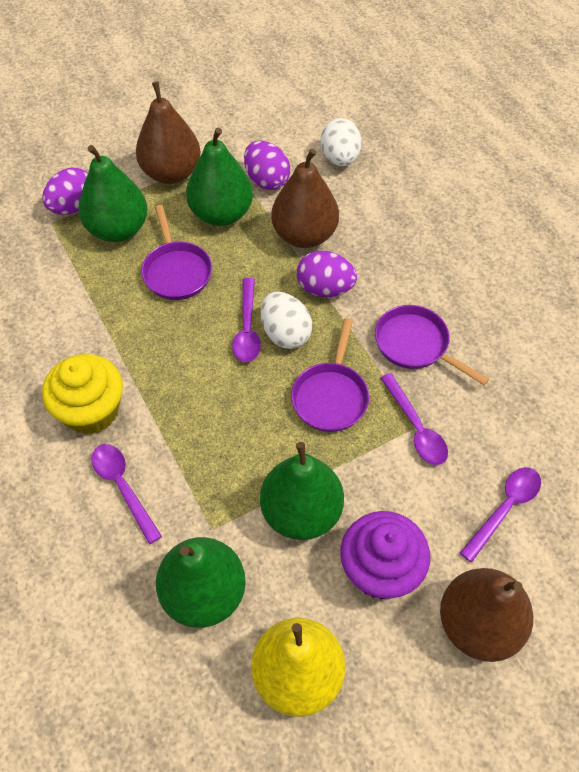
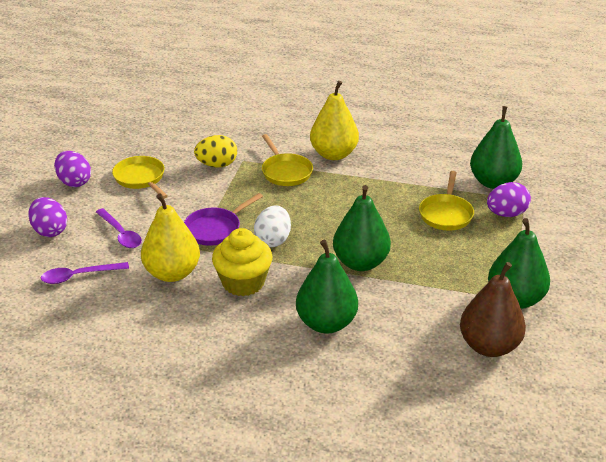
brown pear: 3 -> 1
purple cupcake: 1 -> 0
purple pan: 3 -> 1
purple spoon: 4 -> 2
white egg: 2 -> 1
yellow egg: 0 -> 1
yellow pan: 0 -> 3
yellow pear: 1 -> 2

